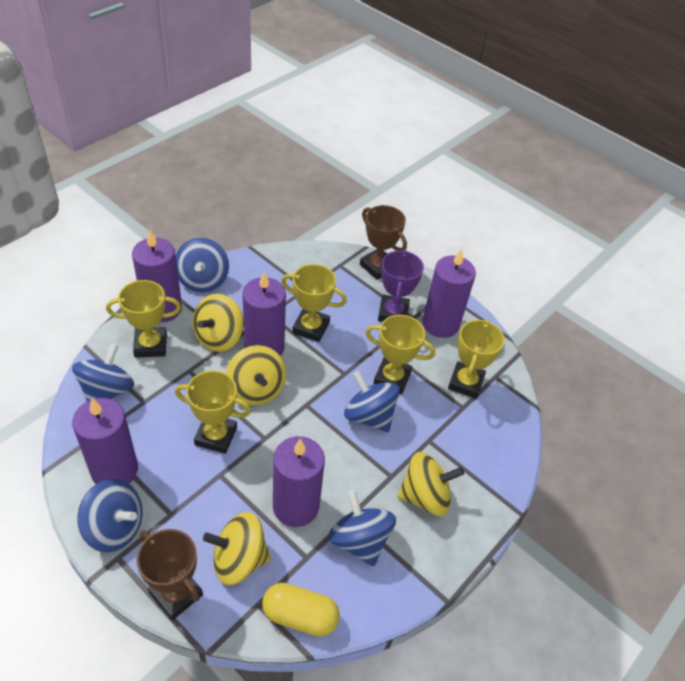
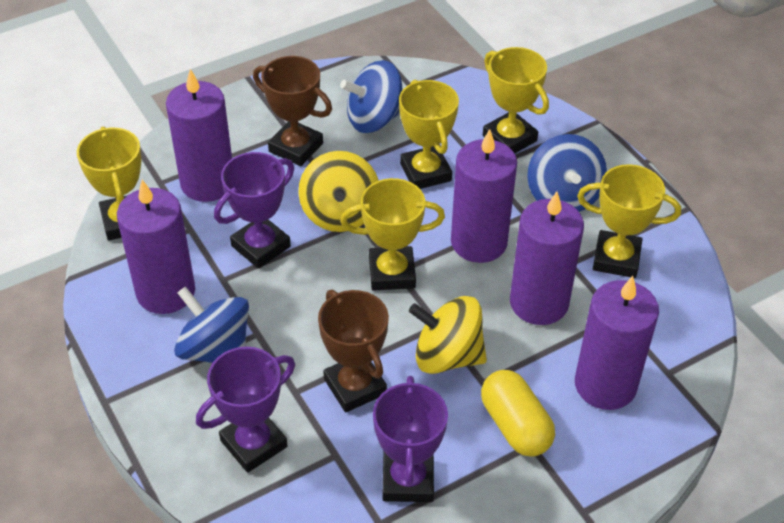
blue spinning top: 5 -> 3
purple trophy: 1 -> 3
yellow spinning top: 4 -> 2

